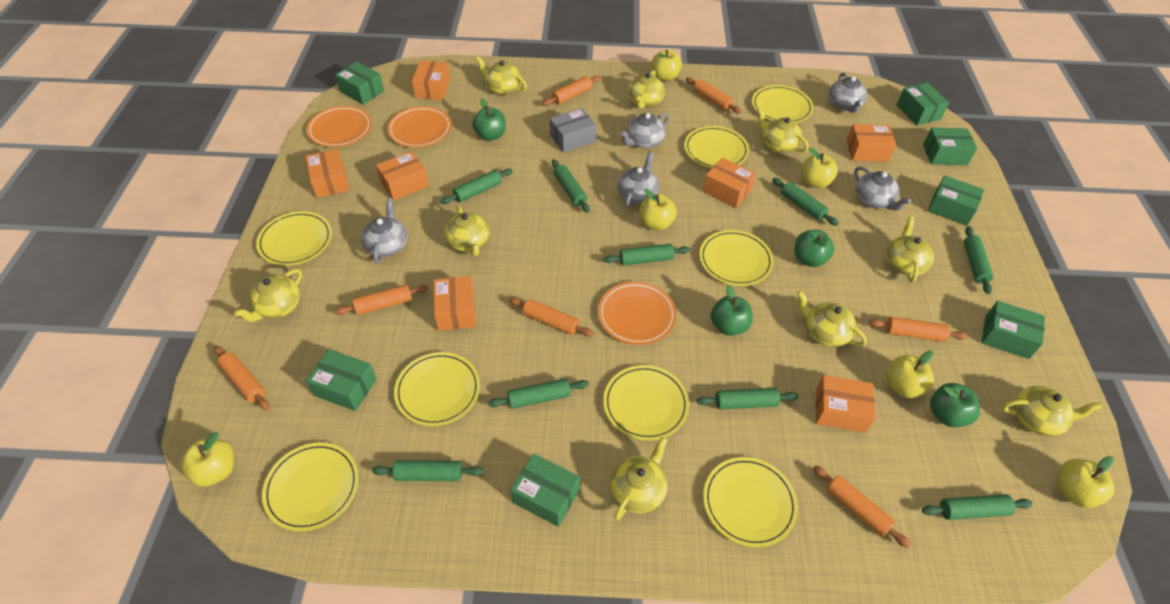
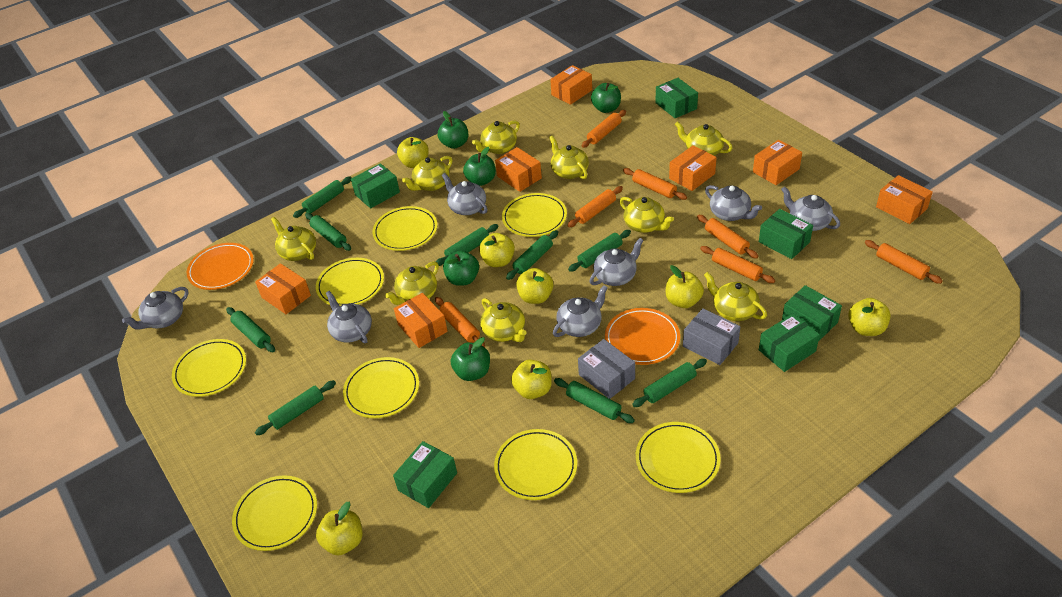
green apple: 4 -> 5
green box: 7 -> 6
grey box: 1 -> 2
grey teapot: 5 -> 7
orange plate: 3 -> 2
yellow apple: 6 -> 7

